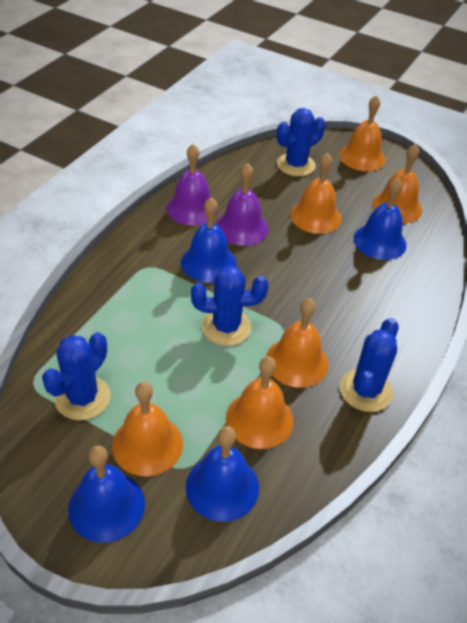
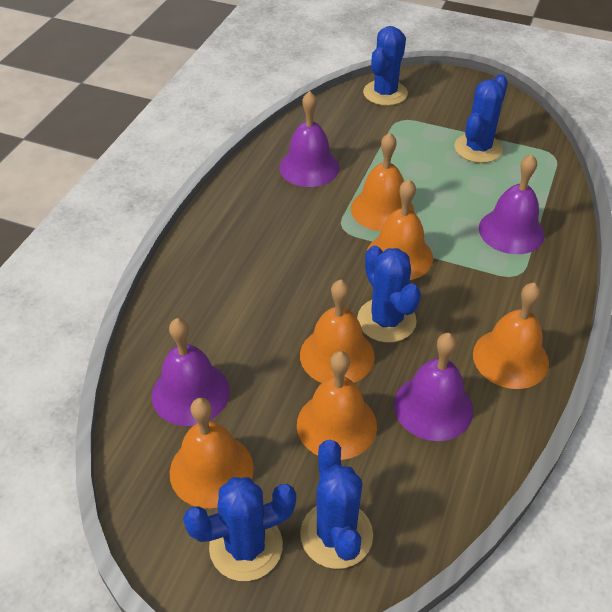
blue bell: 4 -> 0
blue cactus: 4 -> 5
purple bell: 2 -> 4

